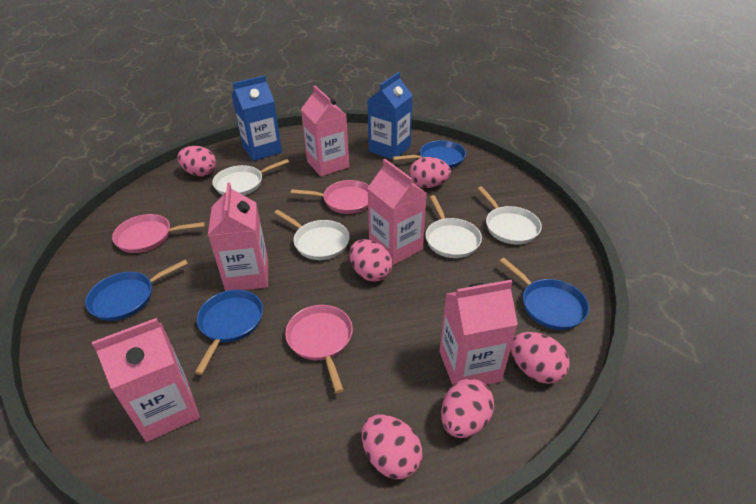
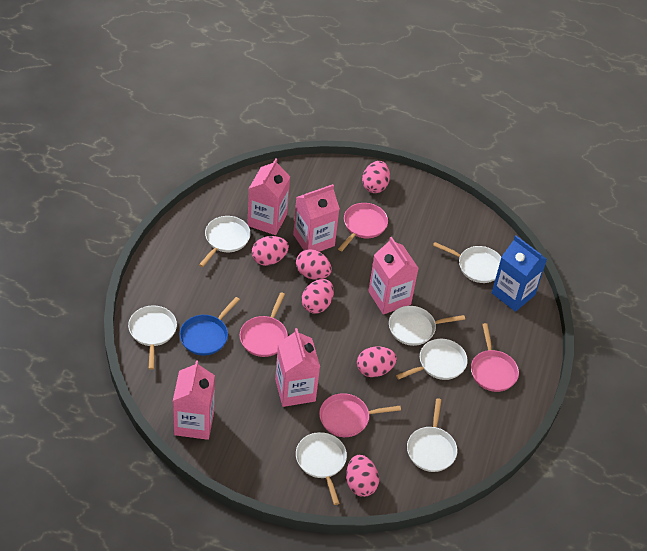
blue carton: 2 -> 1
blue pan: 4 -> 1
pink pan: 3 -> 4
white pan: 4 -> 7

